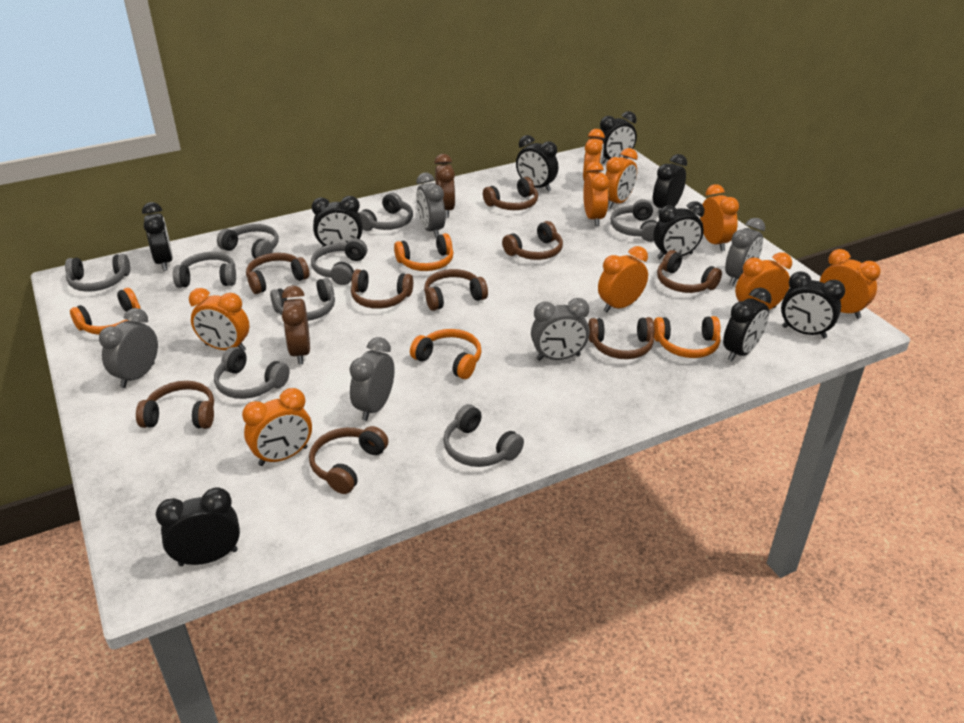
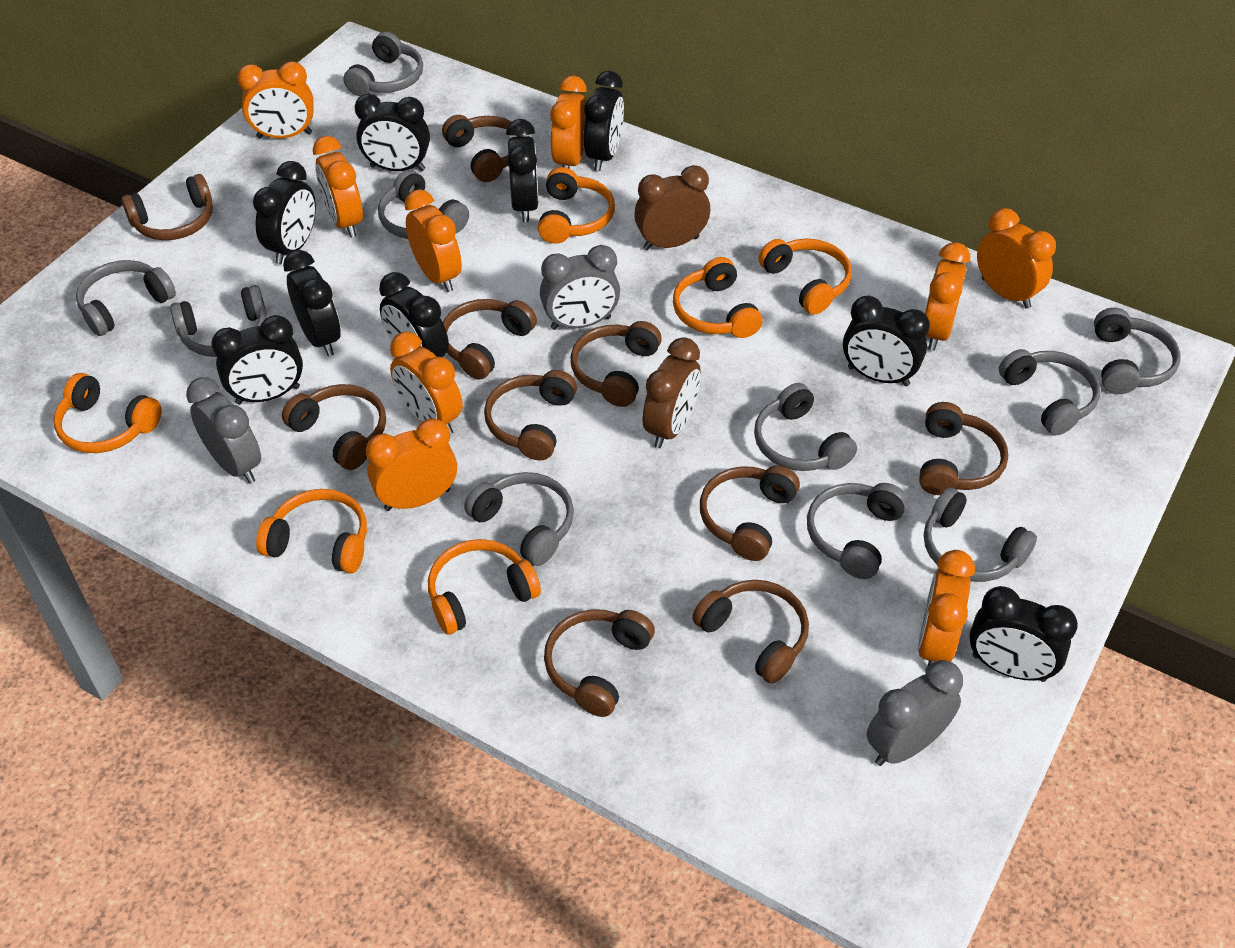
brown headphones: 9 -> 10
grey clock: 5 -> 3
grey headphones: 9 -> 10
orange headphones: 4 -> 6

